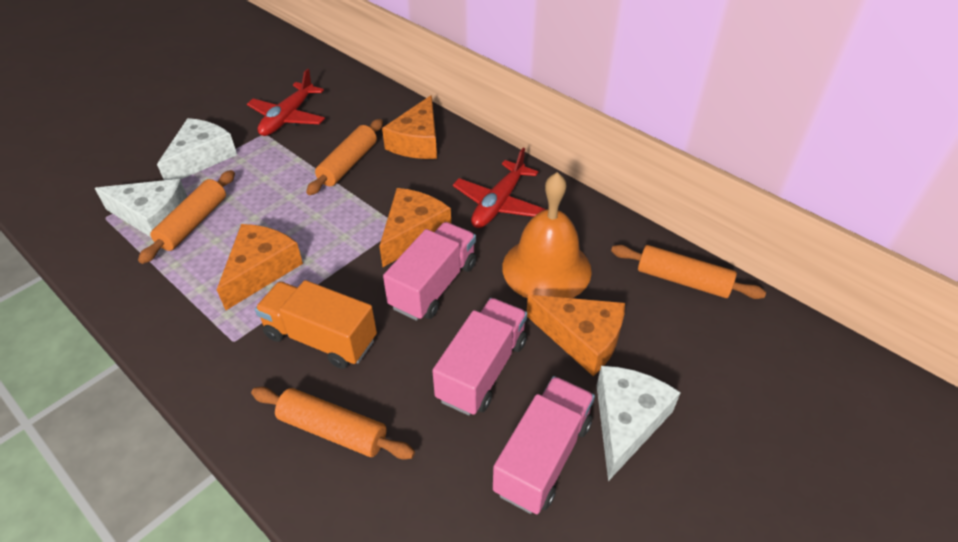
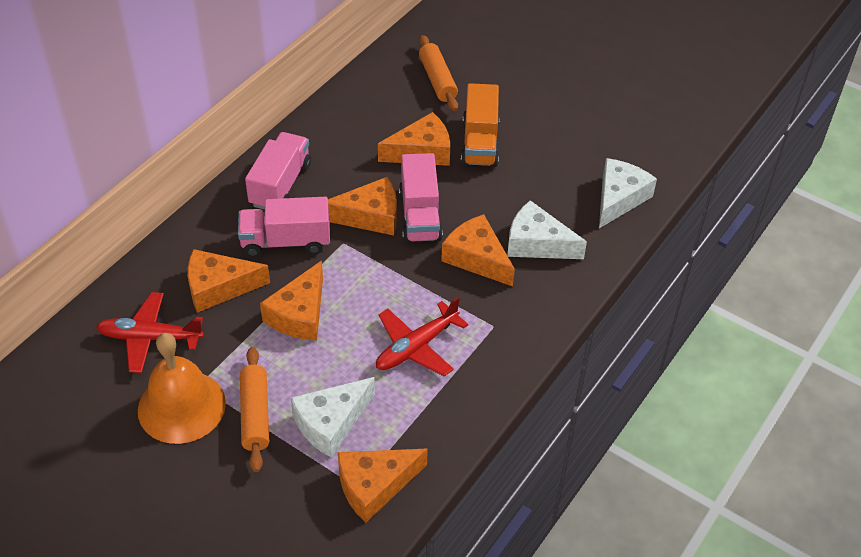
orange cheese: 4 -> 6
orange rolling pin: 4 -> 2

